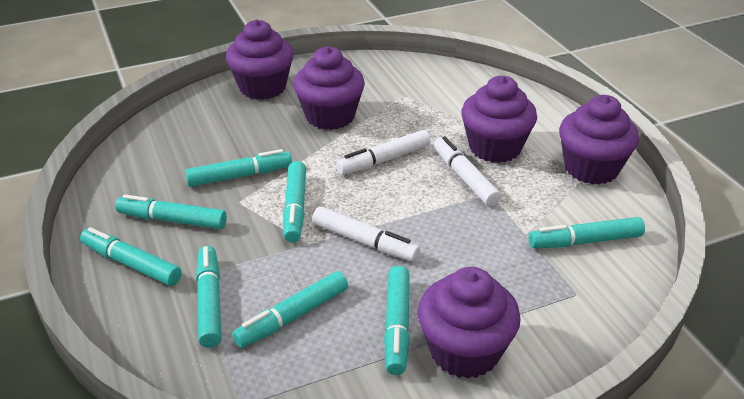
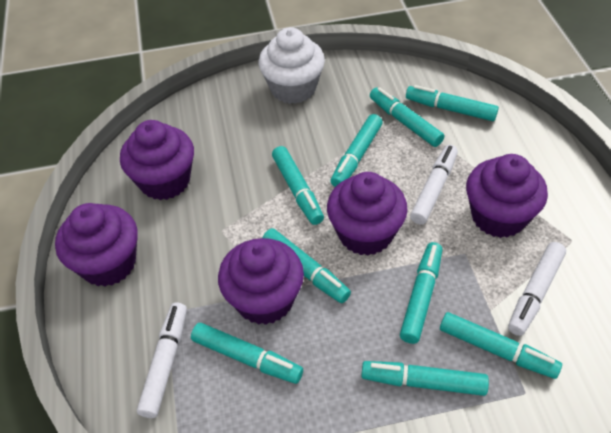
turquoise marker: 8 -> 9
white cupcake: 0 -> 1

